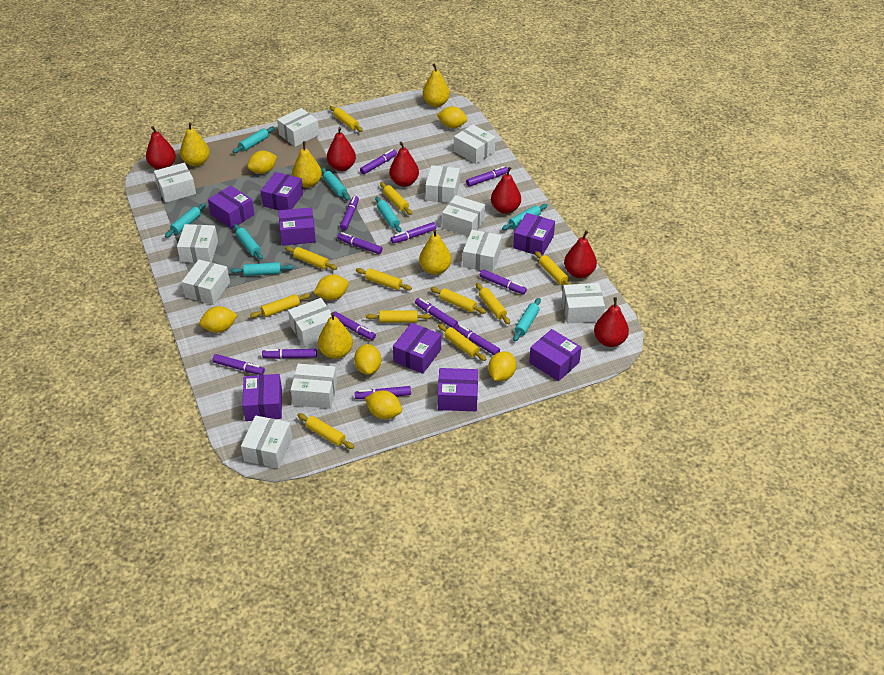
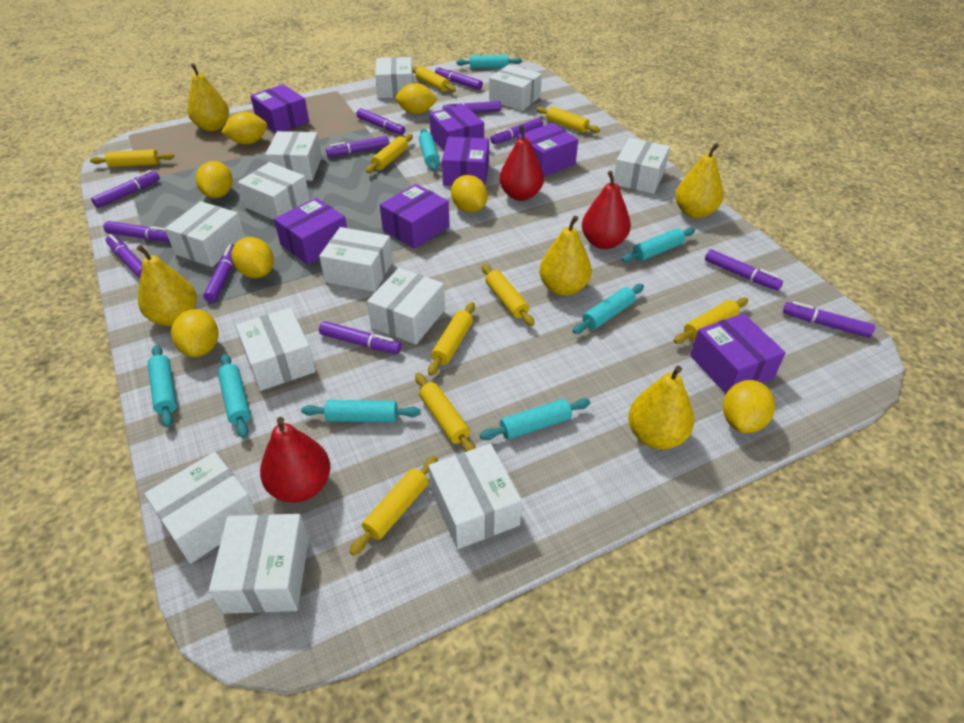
purple box: 8 -> 7
red pear: 6 -> 3
yellow rolling pin: 11 -> 9

